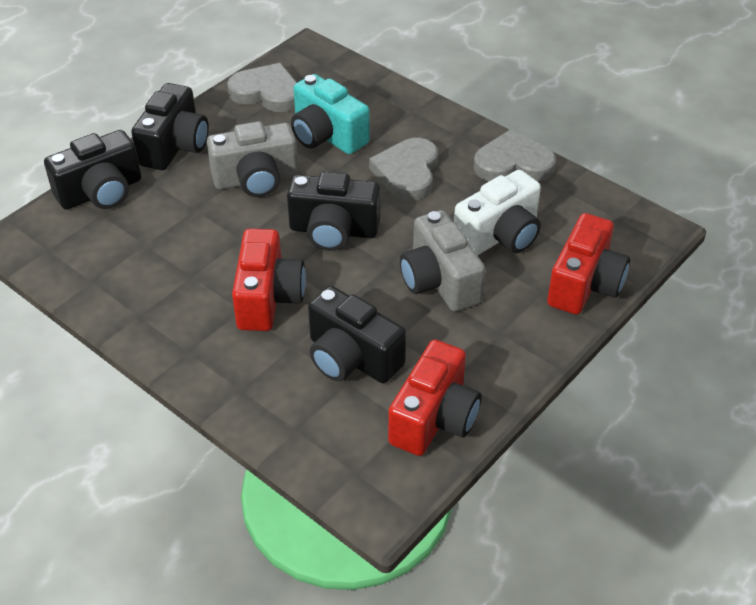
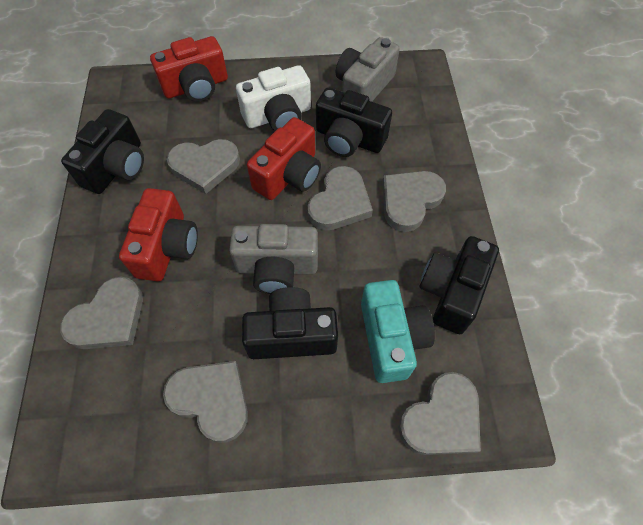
grey heart: 3 -> 6

